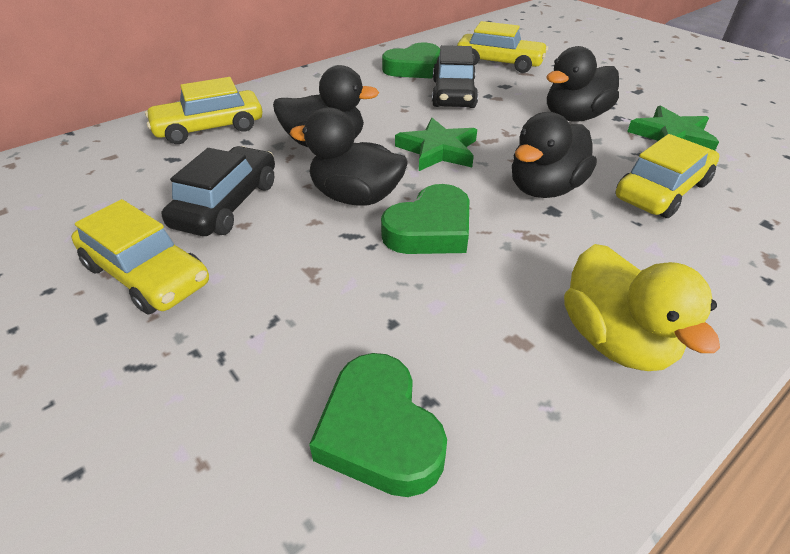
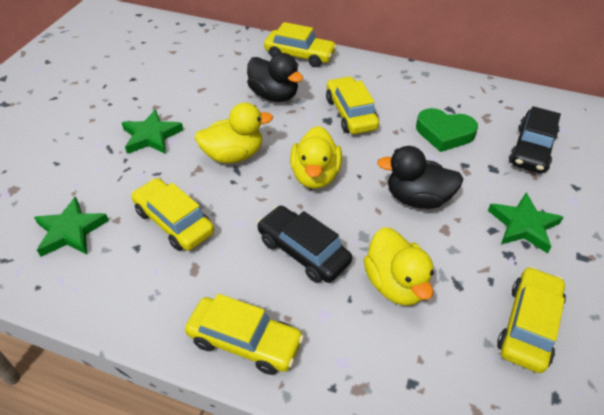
black duck: 4 -> 2
green heart: 3 -> 1
green star: 2 -> 3
yellow car: 4 -> 5
yellow duck: 1 -> 3

